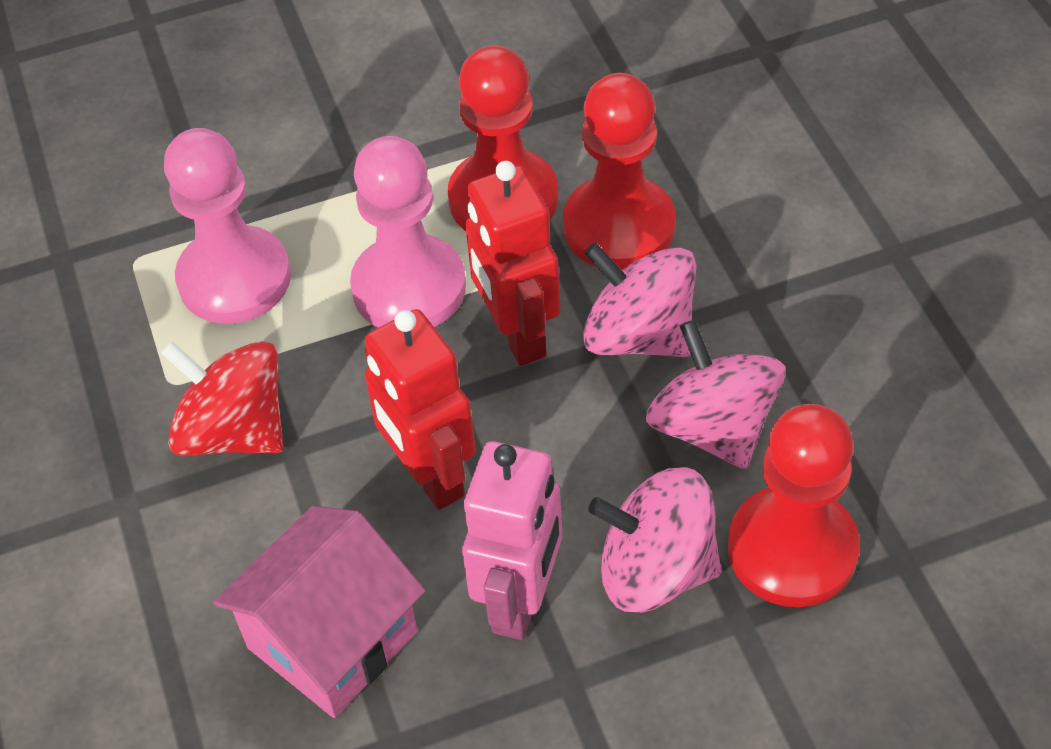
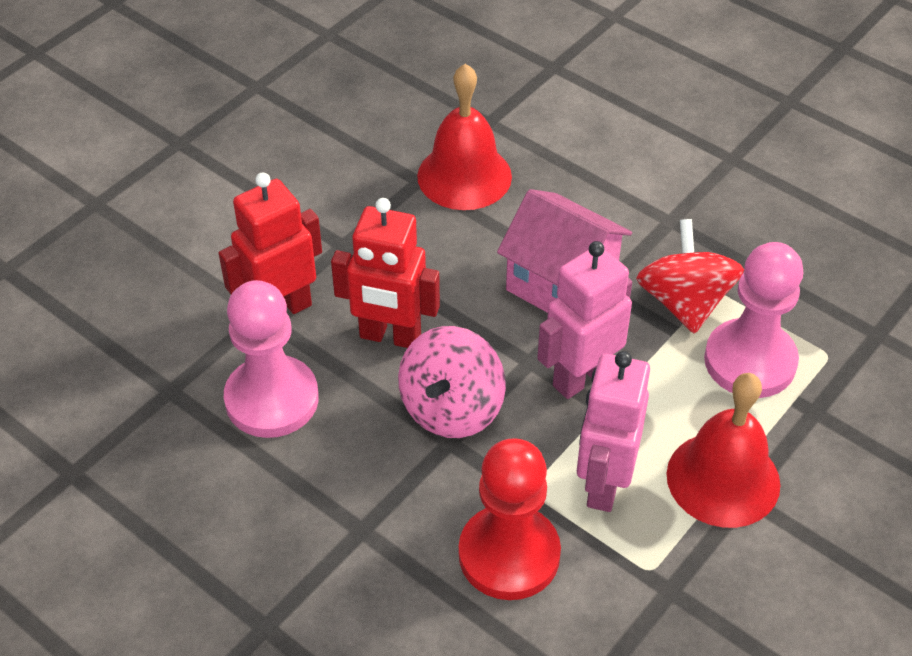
pink robot: 1 -> 2
pink spinning top: 3 -> 1
red bell: 0 -> 2
red pawn: 3 -> 1

